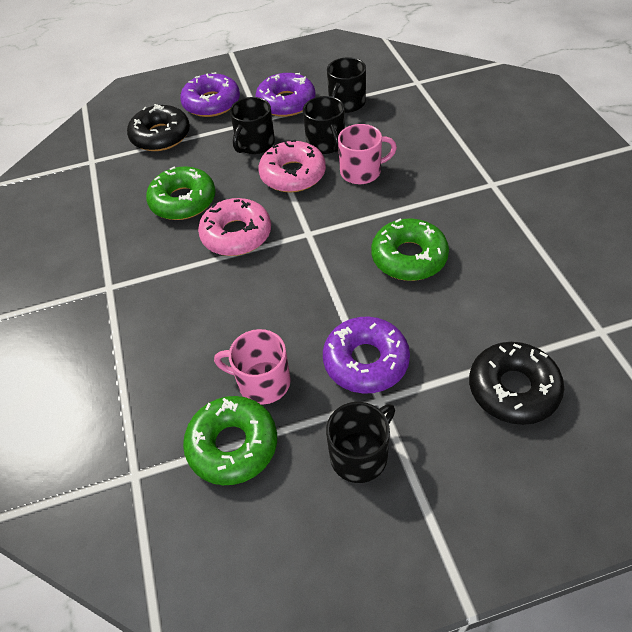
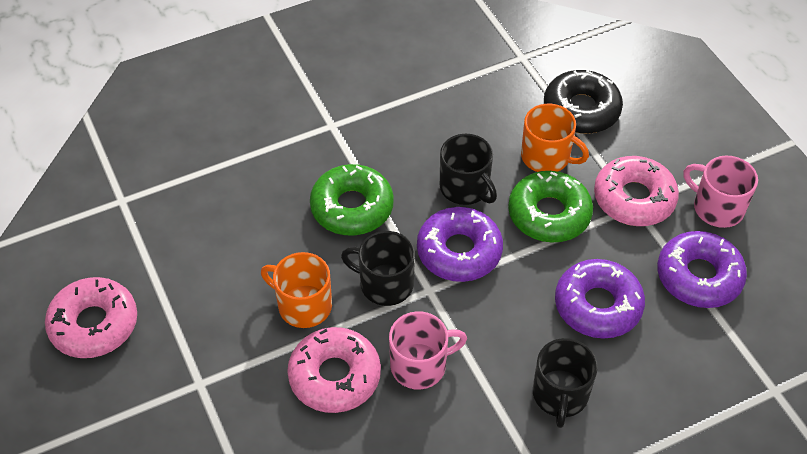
black donut: 2 -> 1
black mug: 4 -> 3
green donut: 3 -> 2
orange mug: 0 -> 2
pink donut: 2 -> 3

